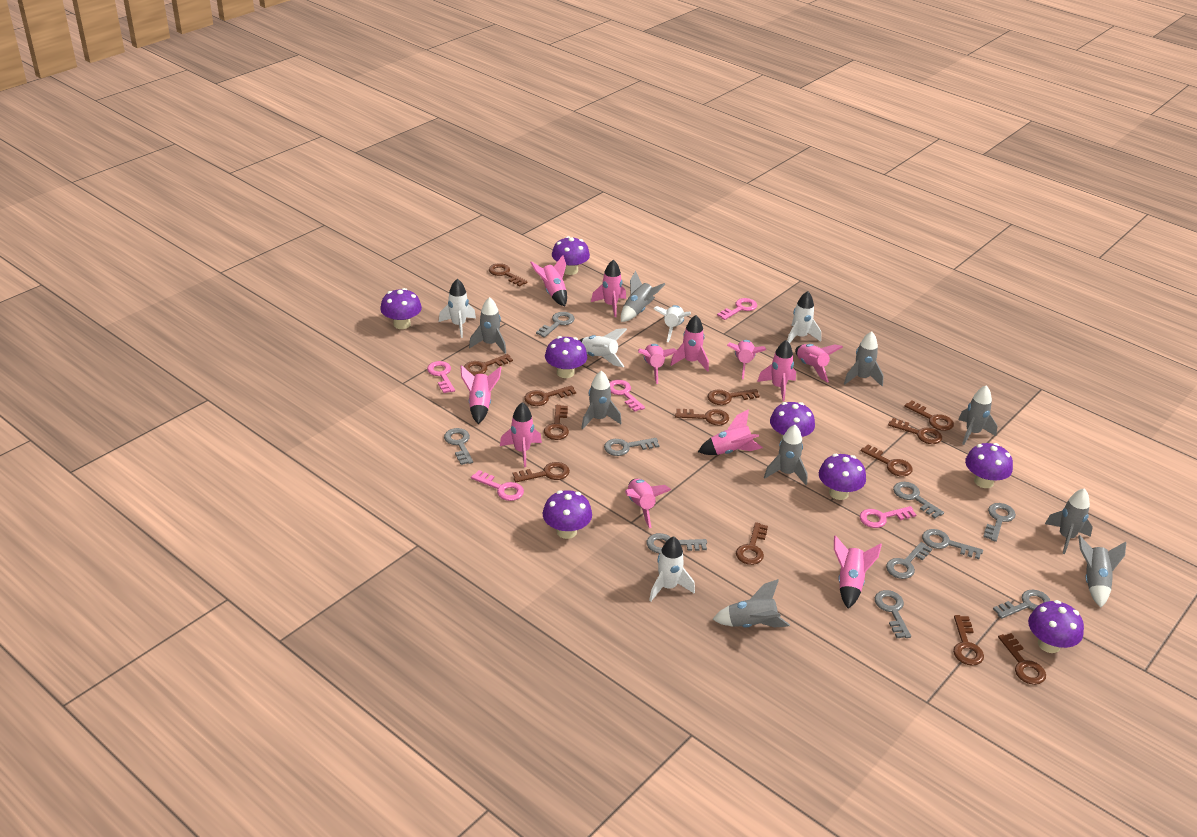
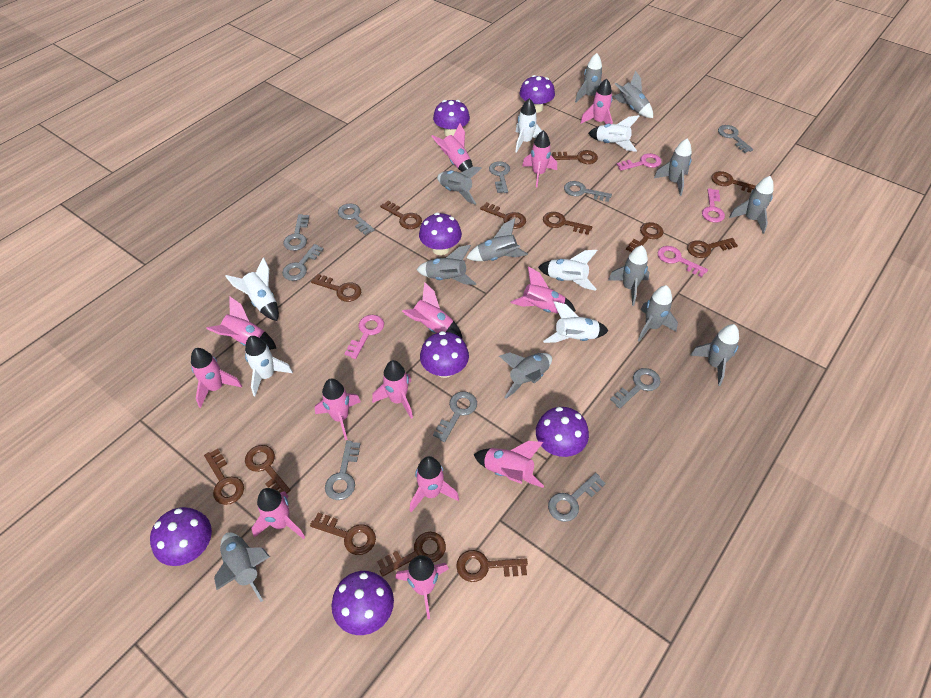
grey rocket: 9 -> 12
pink key: 5 -> 4
pink rocket: 12 -> 13
purple mushroom: 8 -> 7
white rocket: 5 -> 6

